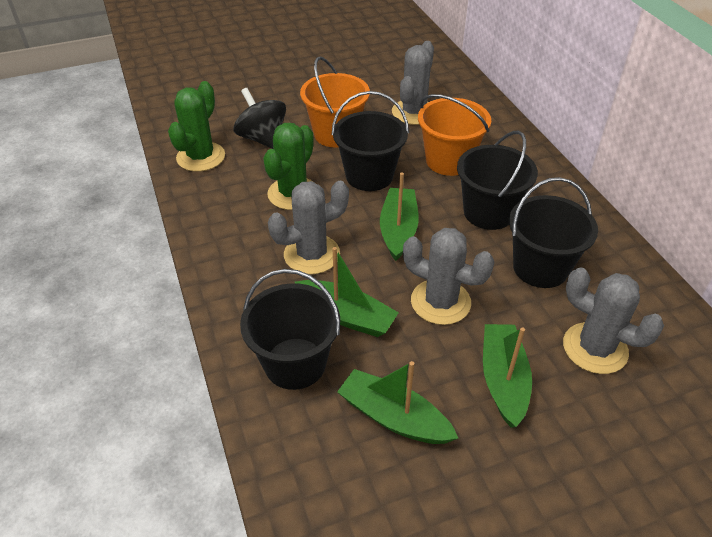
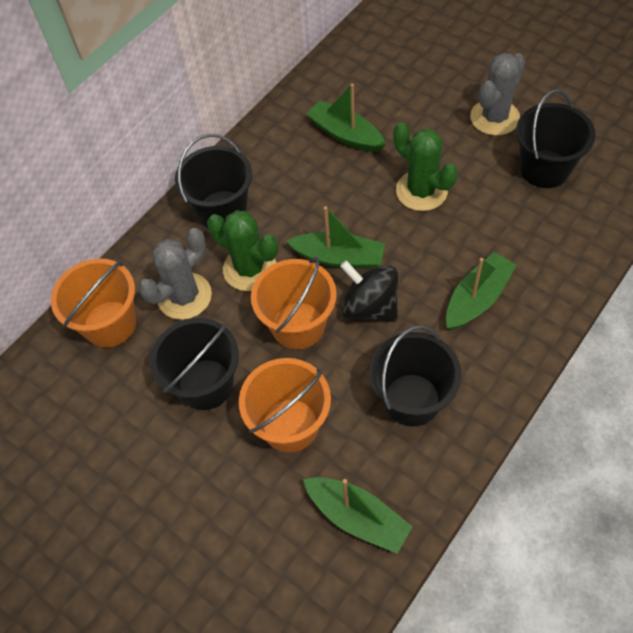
grey cactus: 4 -> 2
orange bucket: 2 -> 3

